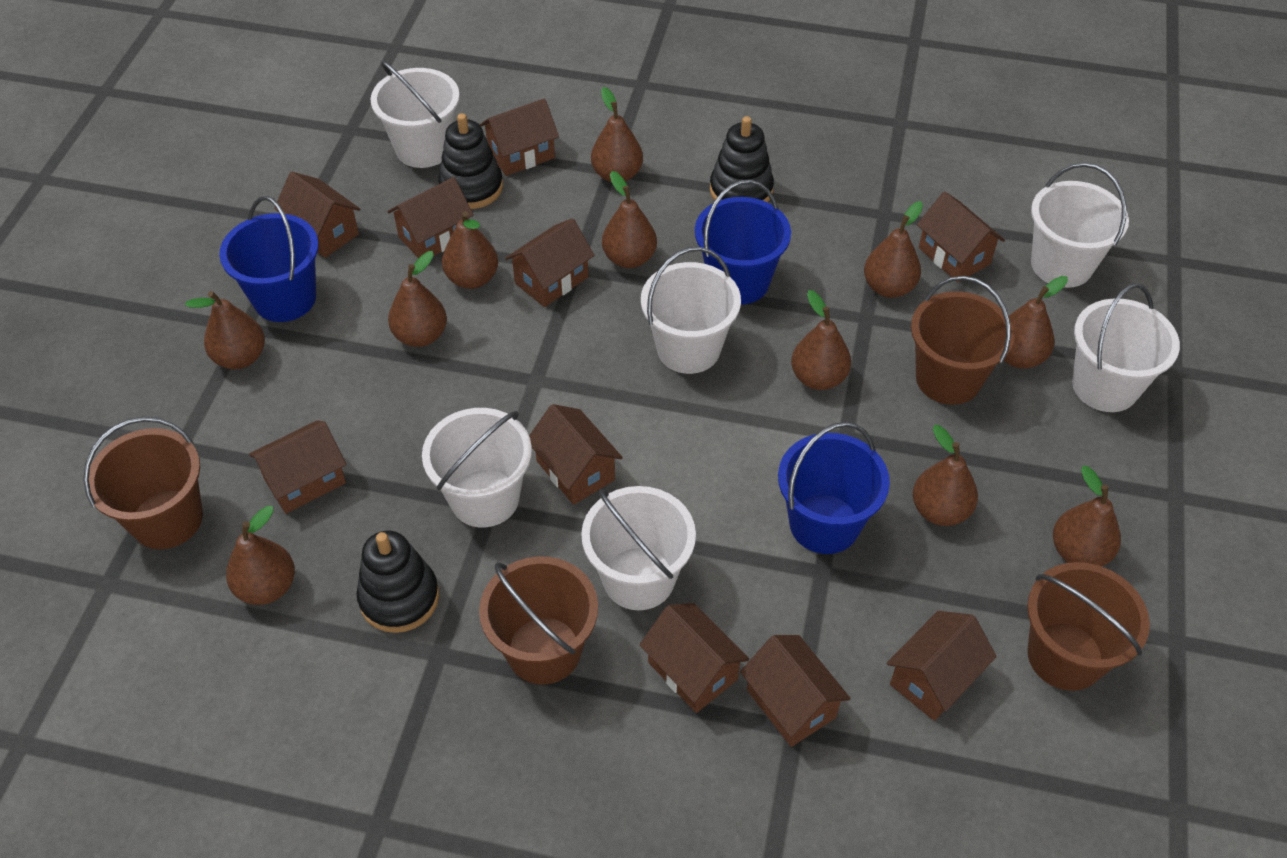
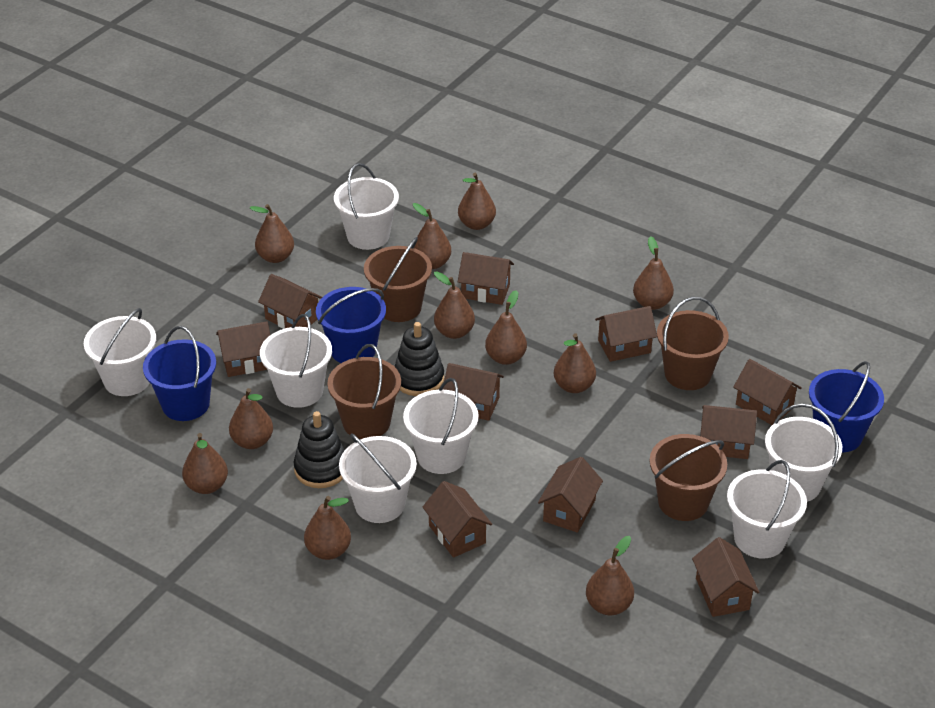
black stacking toy: 3 -> 2
white bucket: 6 -> 7

